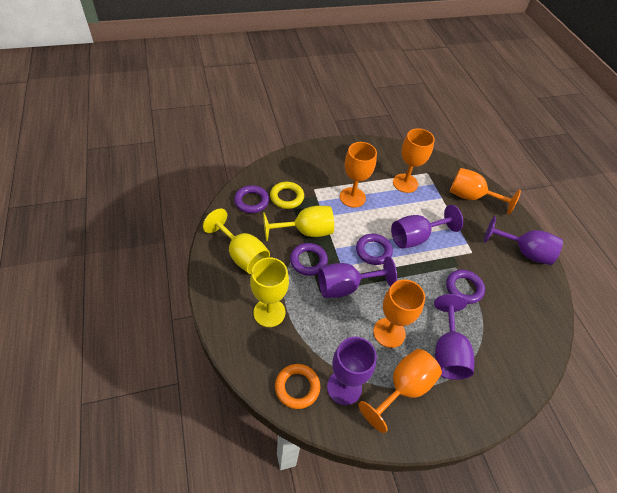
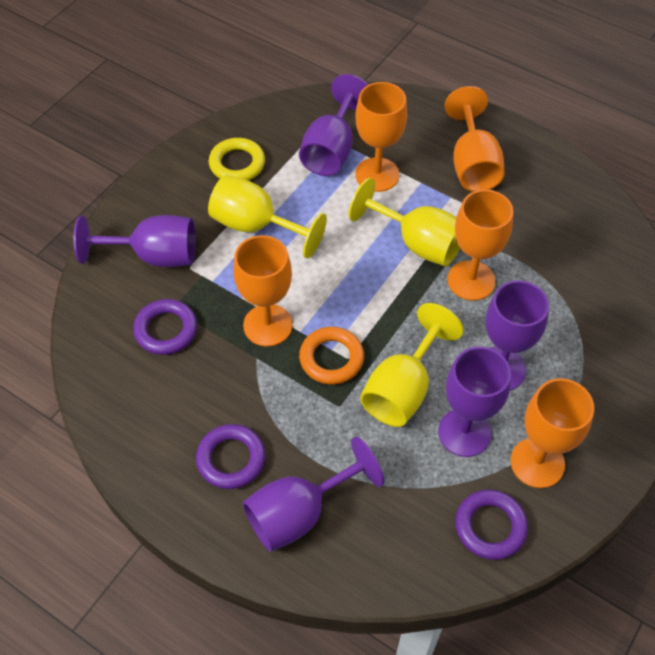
purple ring: 4 -> 3

